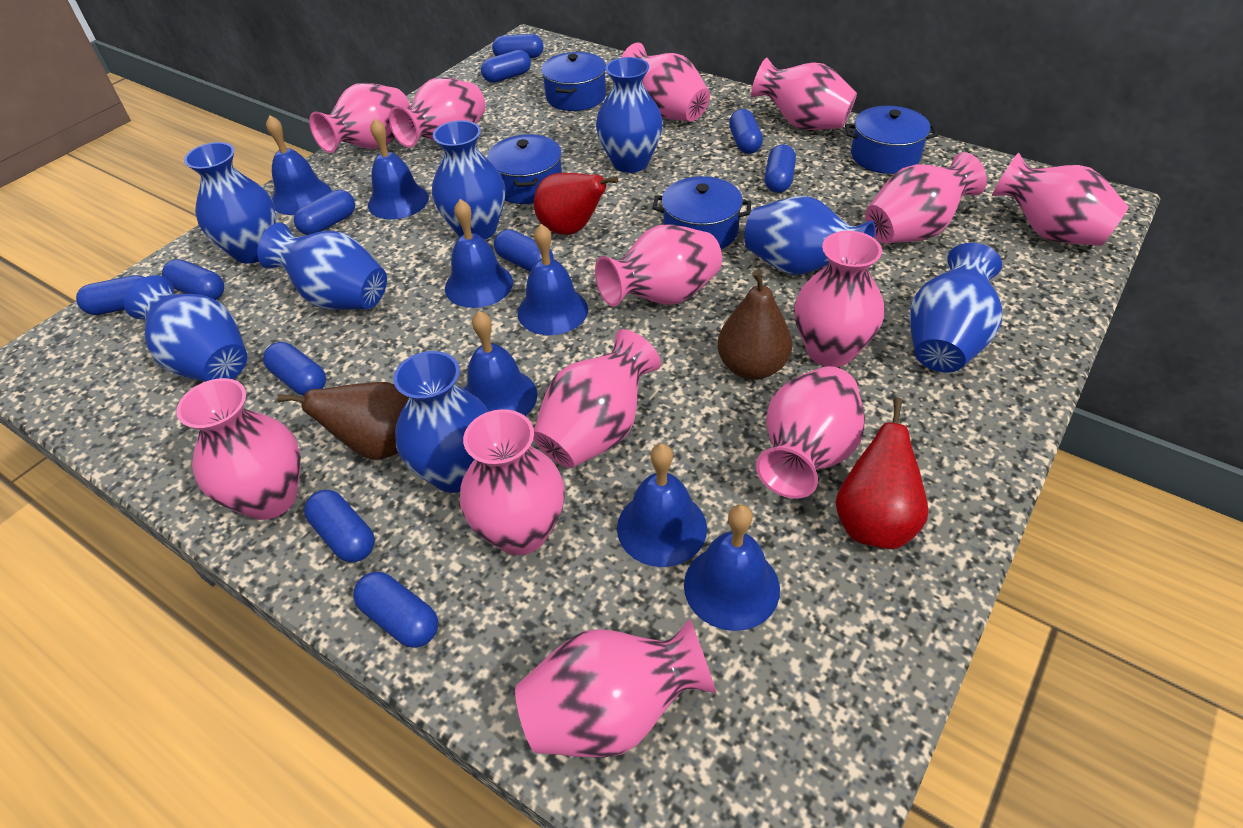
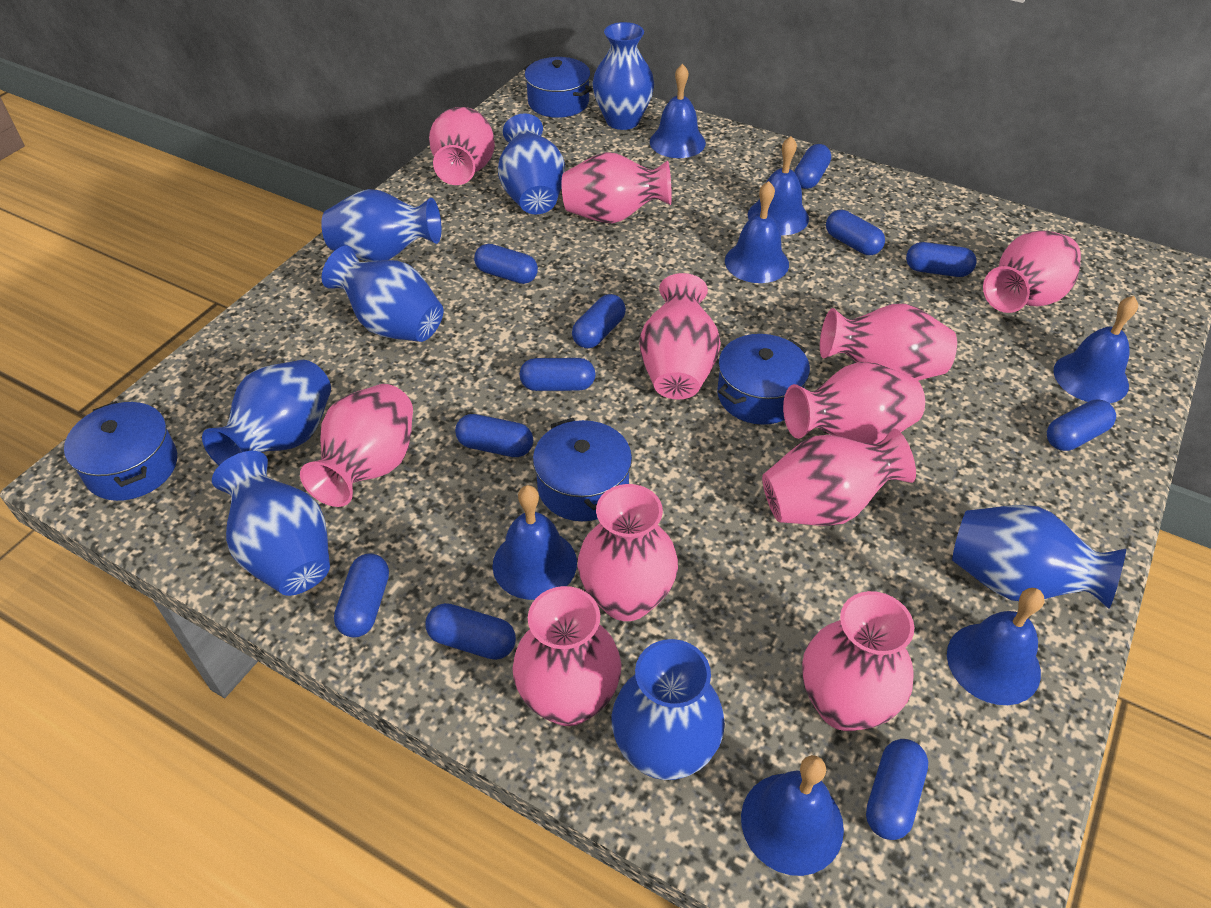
brown pear: 2 -> 0
pink vase: 13 -> 11
red pear: 2 -> 0

